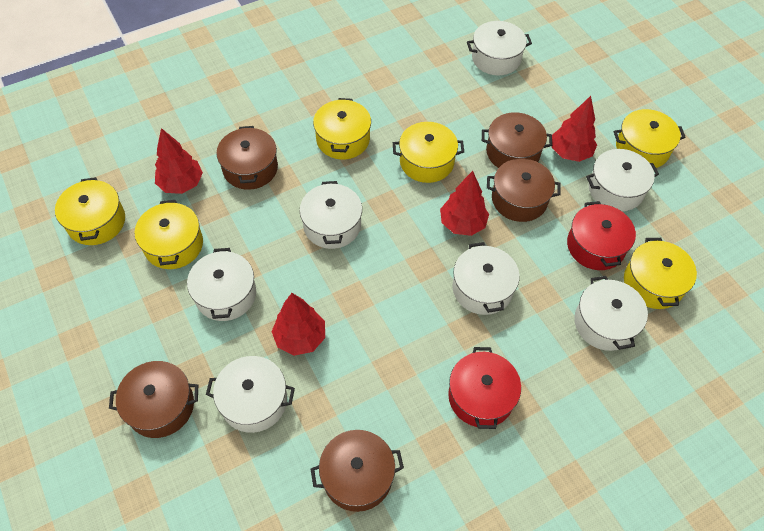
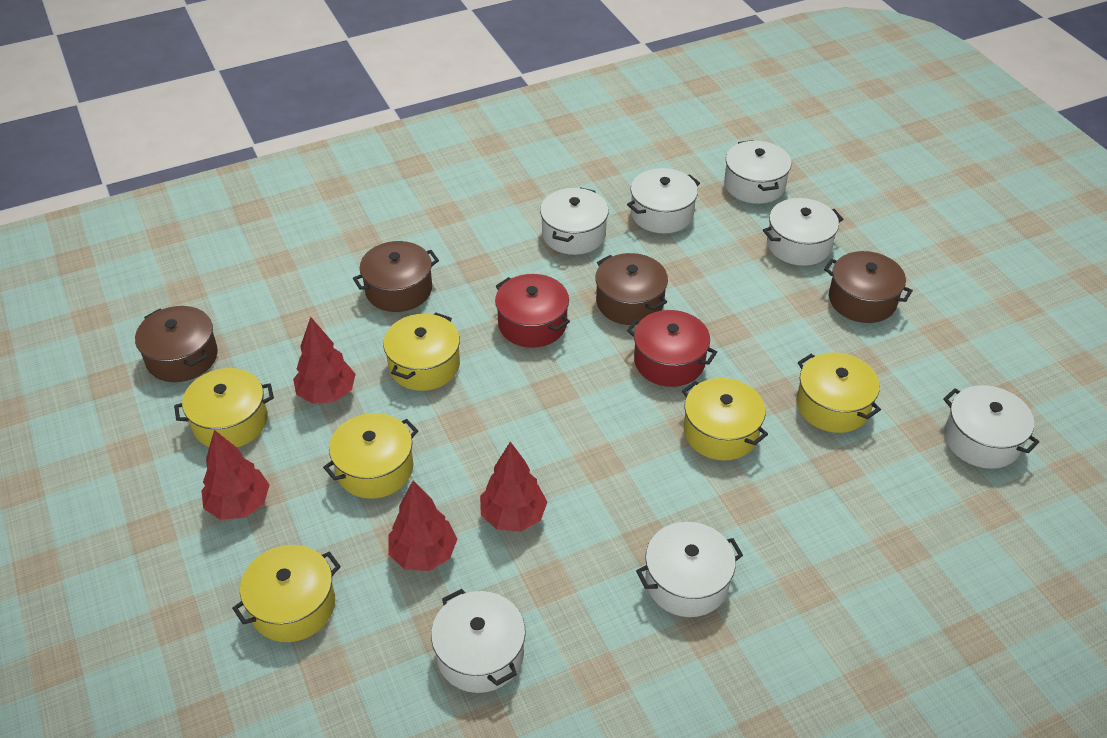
brown pot: 5 -> 4

